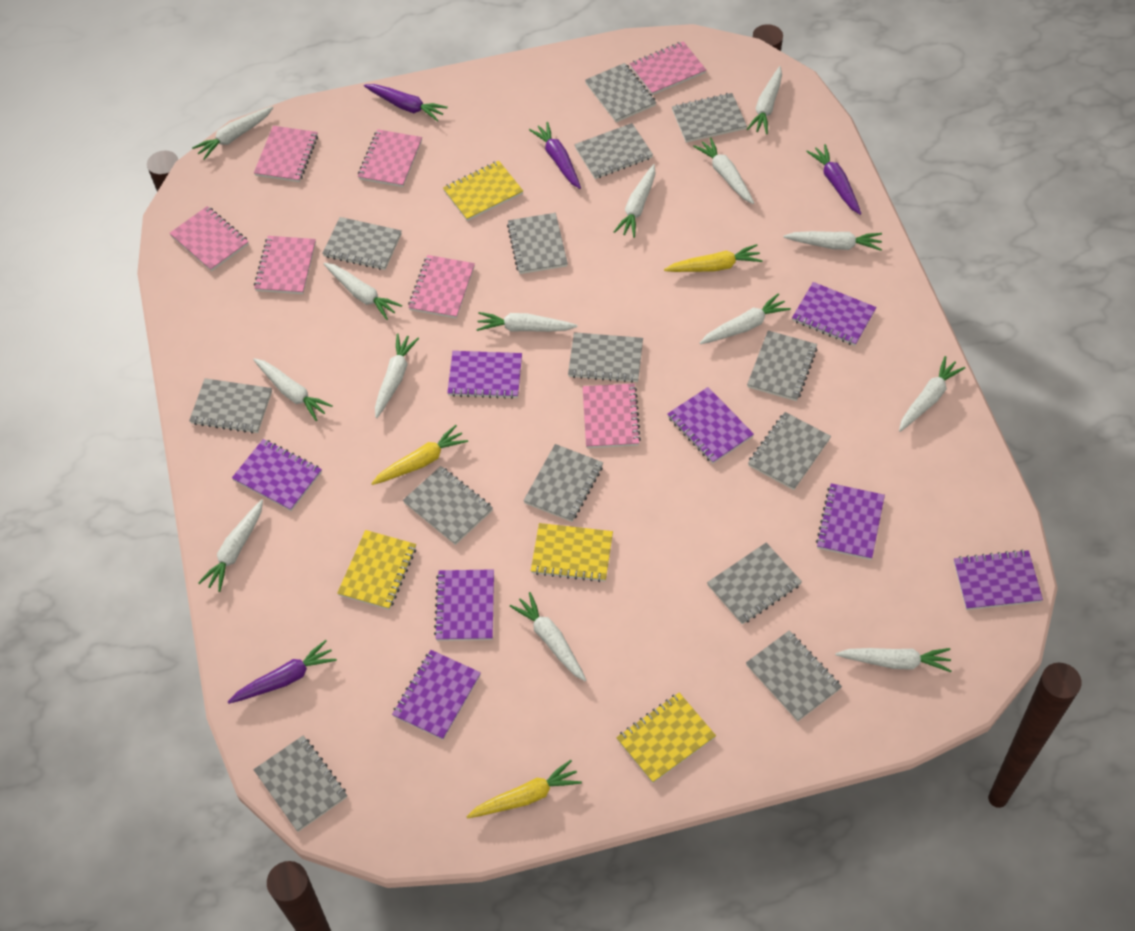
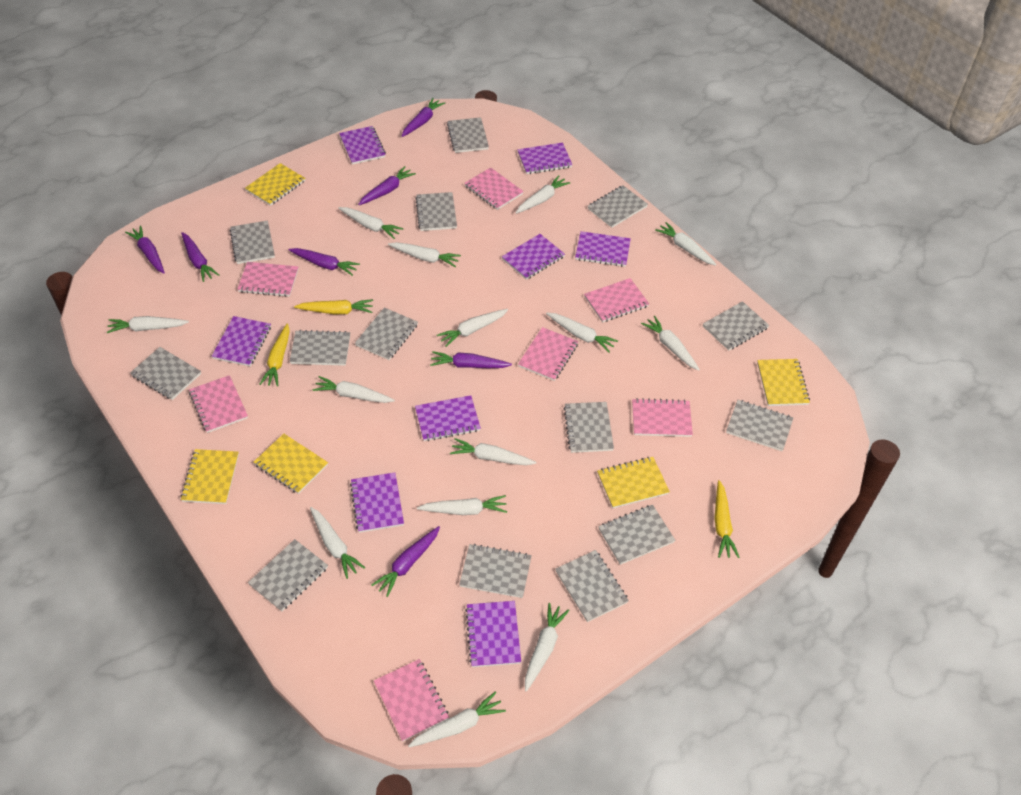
purple carrot: 4 -> 7
yellow notebook: 4 -> 5

